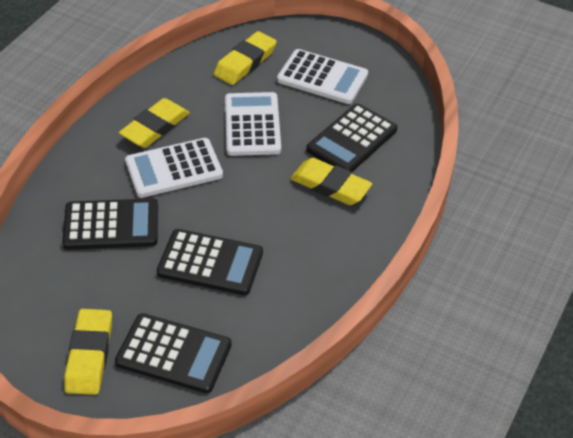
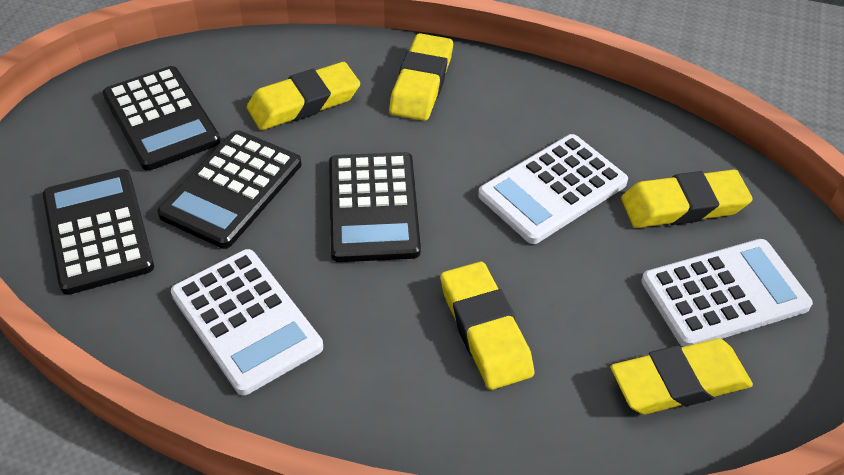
yellow eraser: 4 -> 5

